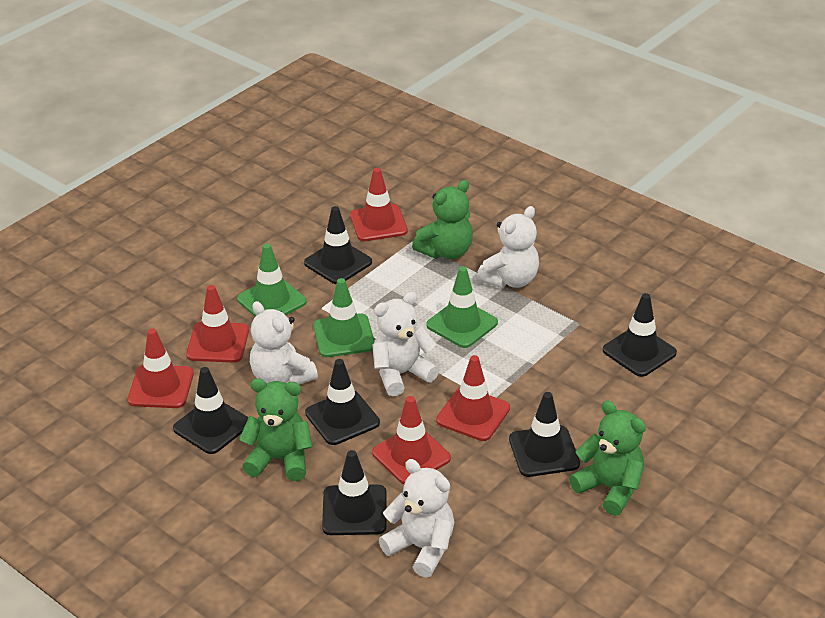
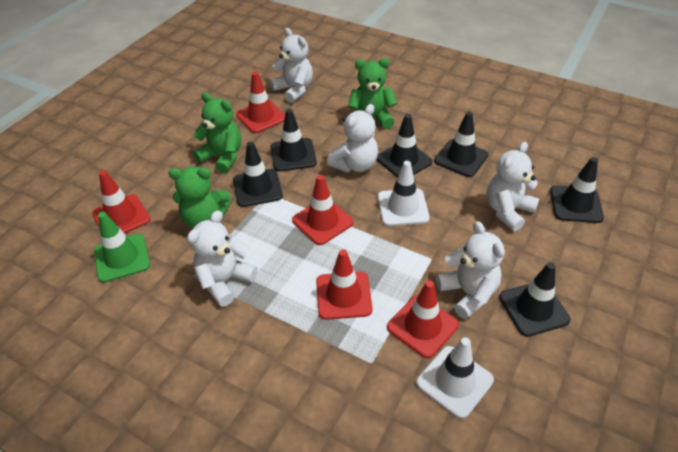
green traffic cone: 3 -> 1
white teddy bear: 4 -> 5
white traffic cone: 0 -> 2

